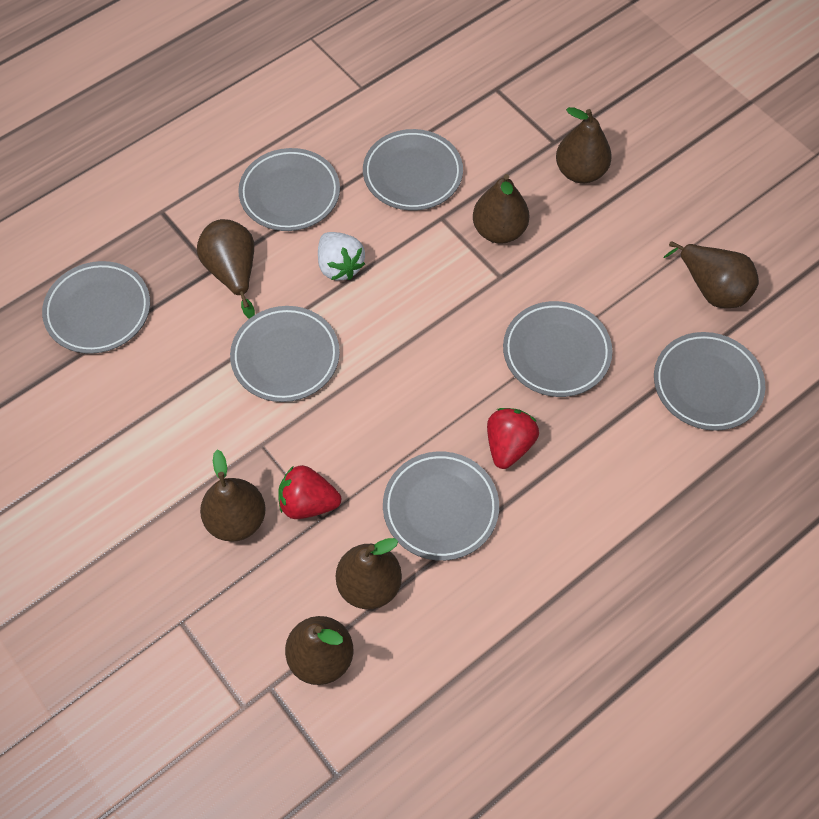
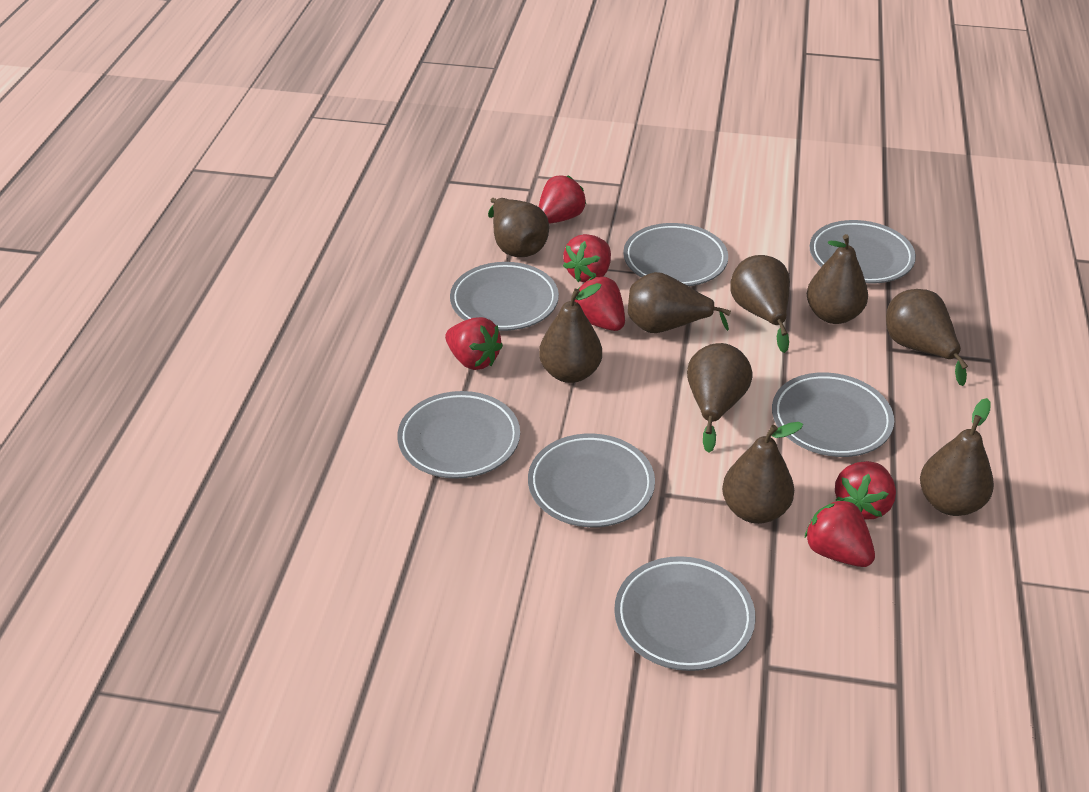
brown pear: 7 -> 9
red strawberry: 2 -> 6
white strawberry: 1 -> 0

